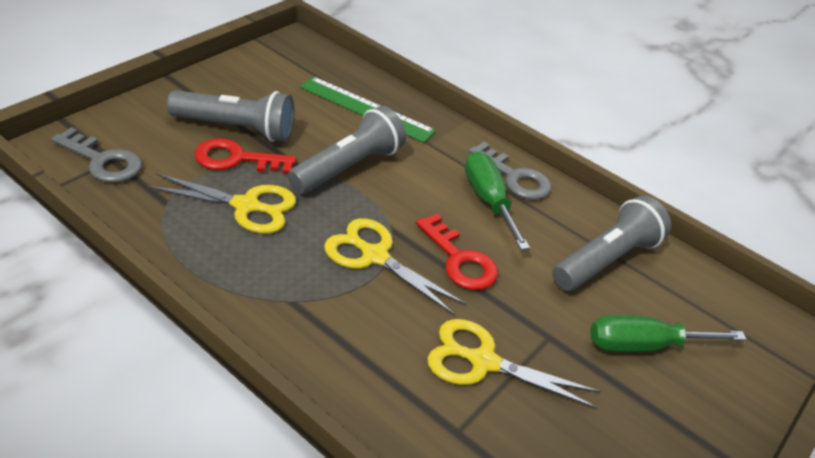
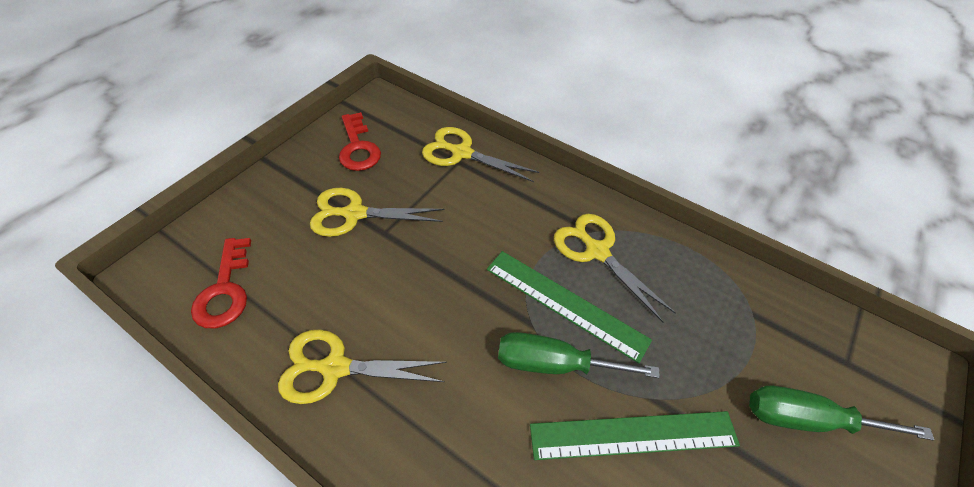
green ruler: 1 -> 2
grey flashlight: 3 -> 0
grey key: 2 -> 0
yellow scissors: 3 -> 4

